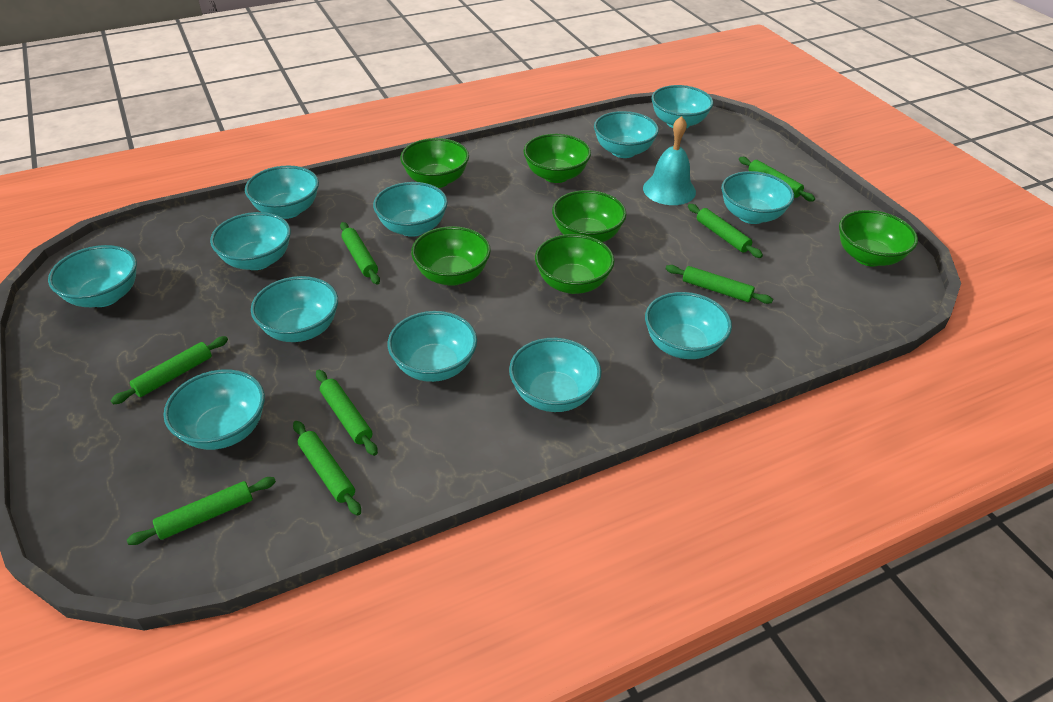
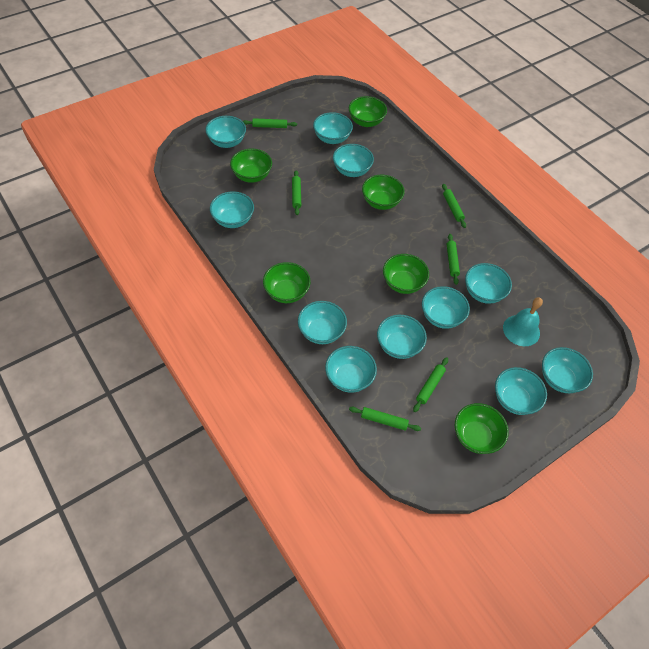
green rolling pin: 8 -> 6
turquoise bowl: 12 -> 11

